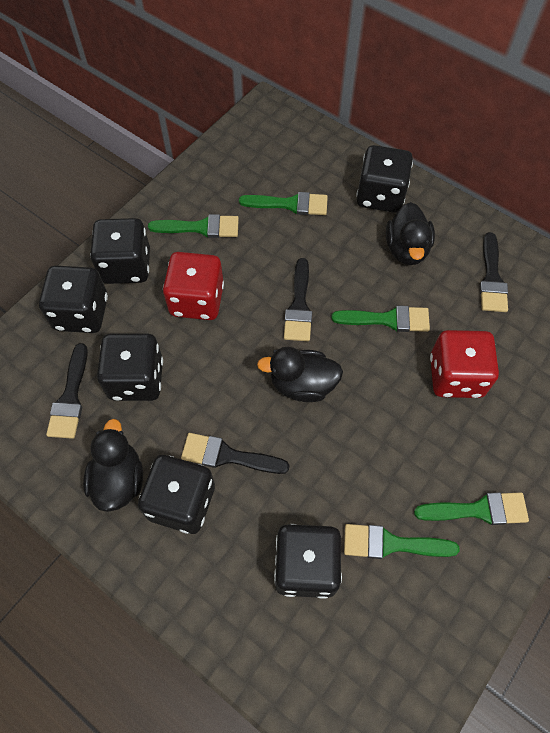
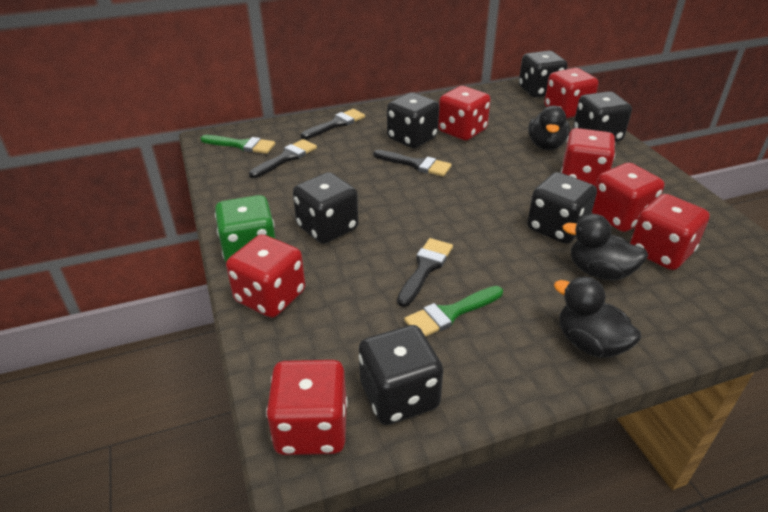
green brush: 5 -> 2
green dice: 0 -> 1
red dice: 2 -> 7

